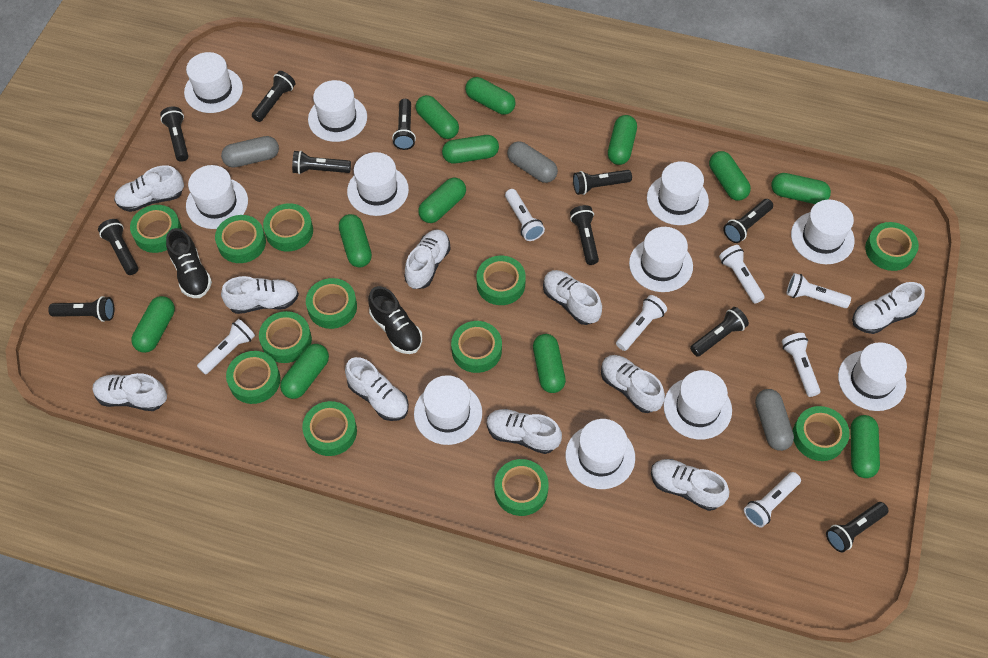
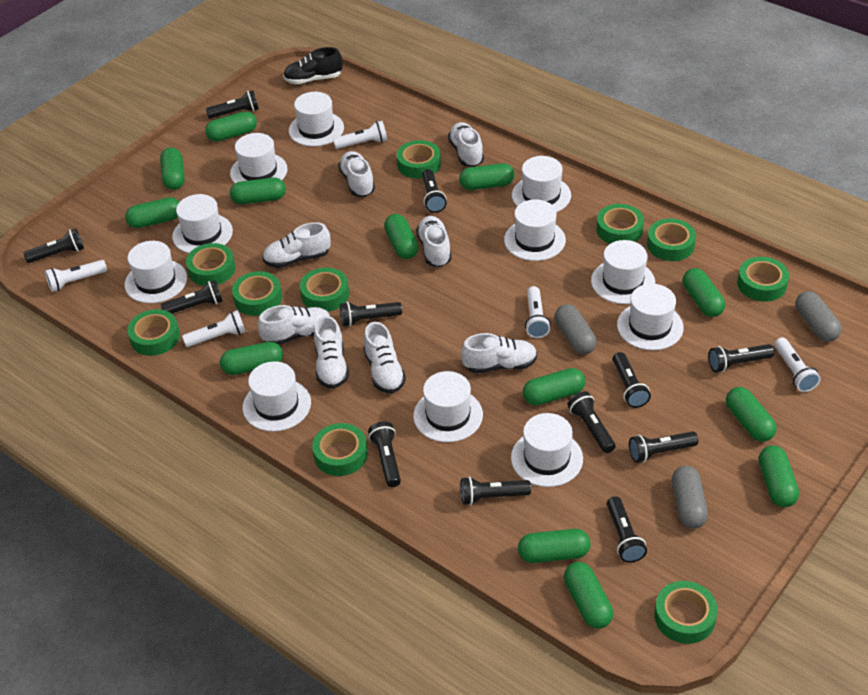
black flashlight: 11 -> 12
black shoe: 2 -> 1
green capsule: 12 -> 13
green tape: 12 -> 10
white flashlight: 7 -> 5
white shoe: 10 -> 8

